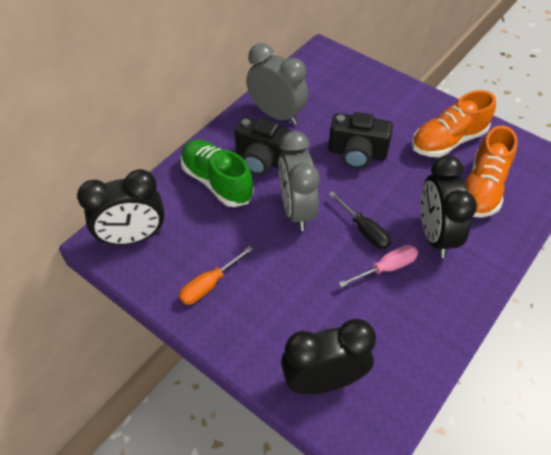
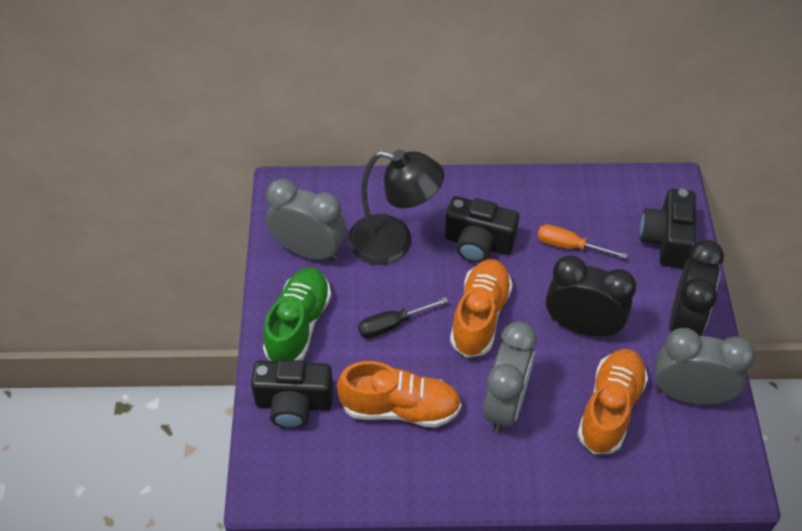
black camera: 2 -> 3
black clock: 3 -> 2
black lamp: 0 -> 1
grey clock: 2 -> 3
orange shoe: 2 -> 3
pink screwdriver: 1 -> 0

